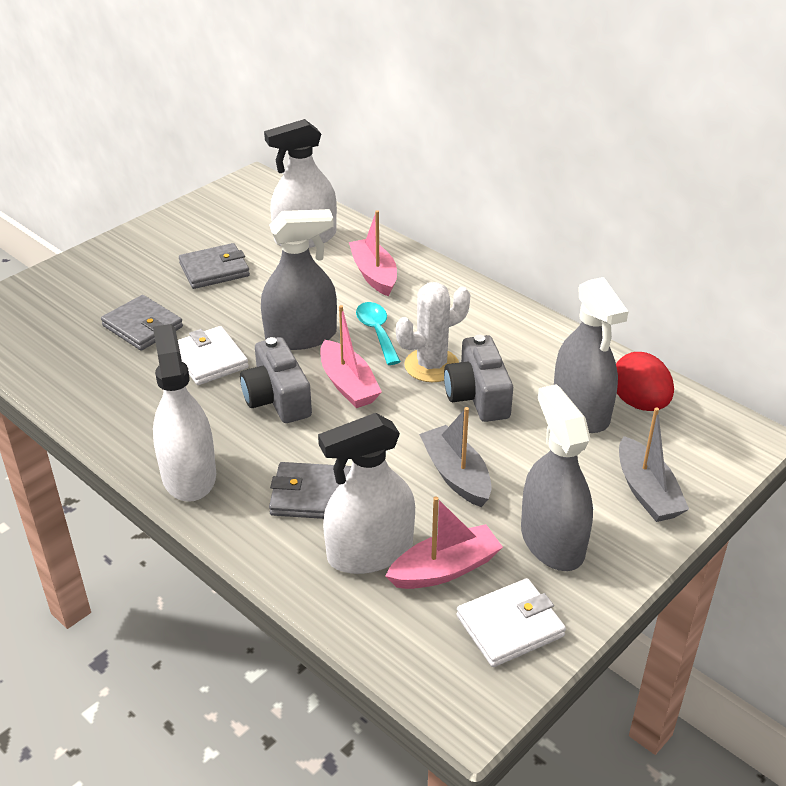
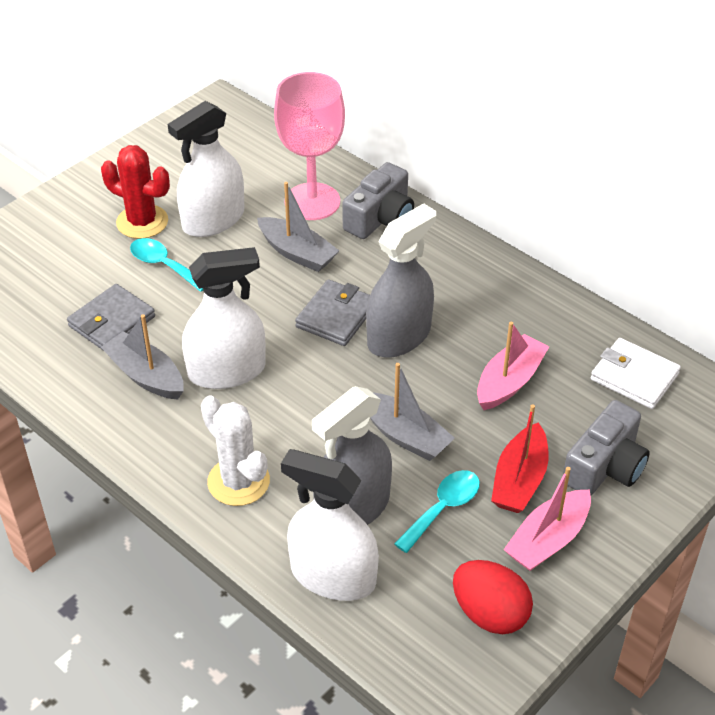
grey boat: 2 -> 3
grey spray bottle: 3 -> 2
grey wallet: 3 -> 2
pink boat: 3 -> 2
pink goblet: 0 -> 1
red boat: 0 -> 1
red cactus: 0 -> 1
turquoise spoon: 1 -> 2
white wallet: 2 -> 1

